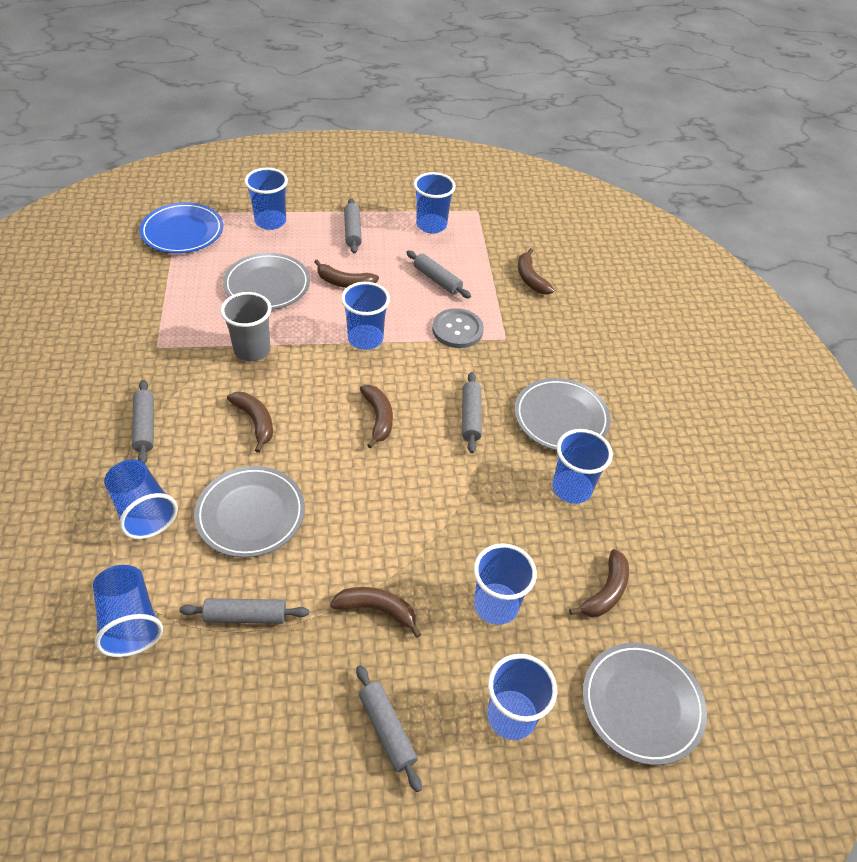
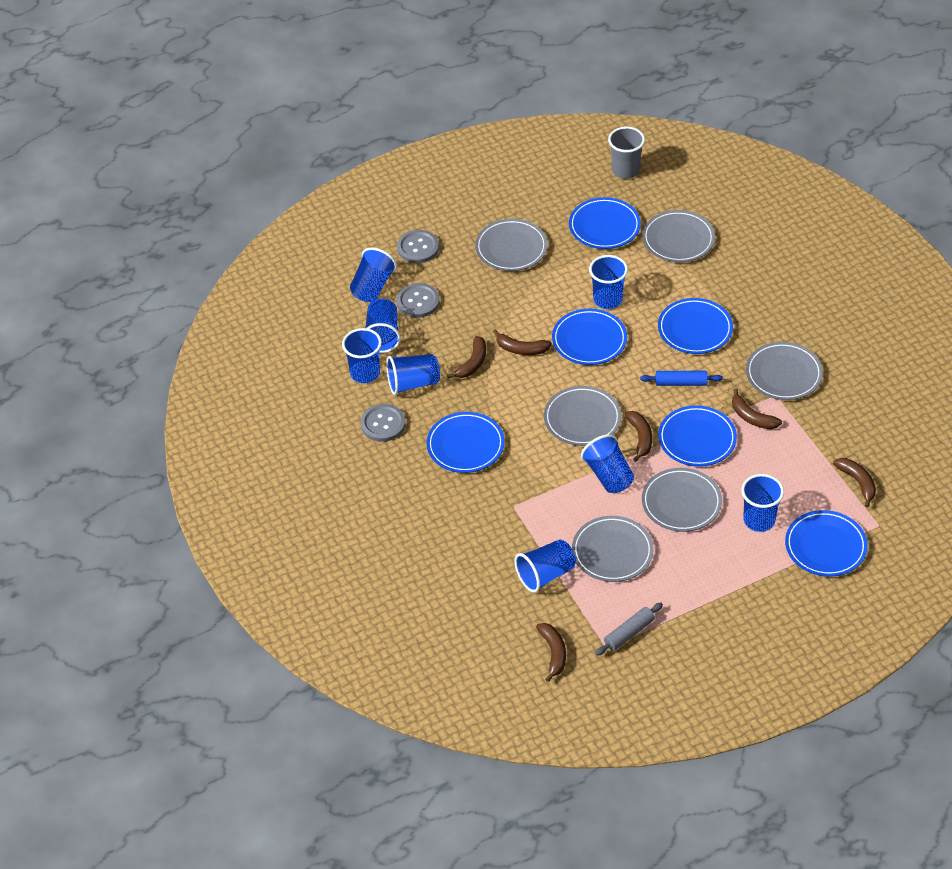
blue plate: 1 -> 6
blue rolling pin: 0 -> 1
grey button: 1 -> 3
grey plate: 4 -> 6
grey rolling pin: 6 -> 1

